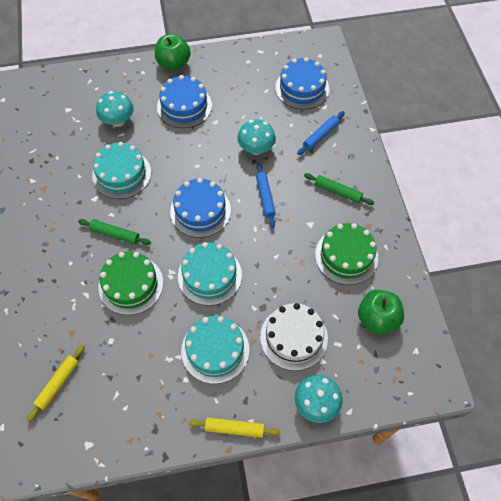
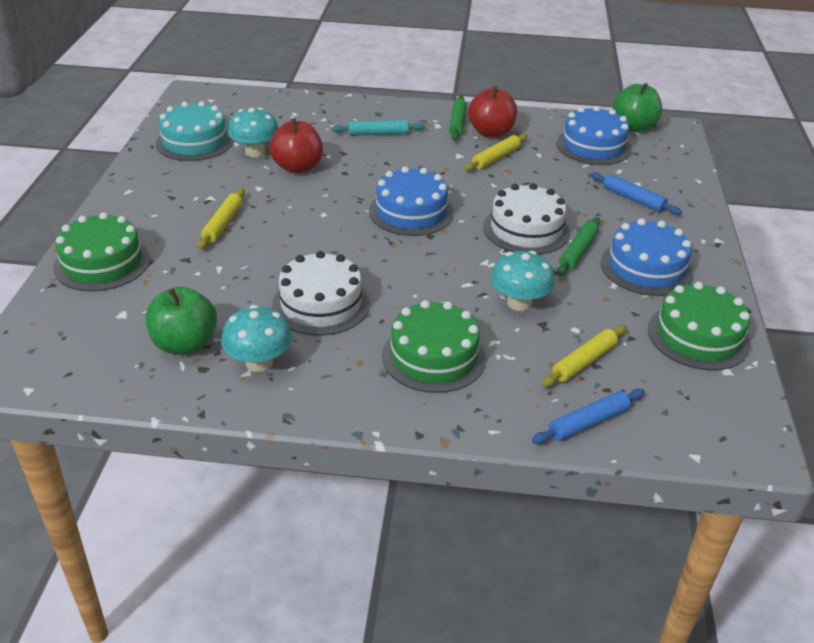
green cake: 2 -> 3
red apple: 0 -> 2
turquoise cake: 3 -> 1
turquoise rolling pin: 0 -> 1
white cake: 1 -> 2
yellow rolling pin: 2 -> 3

